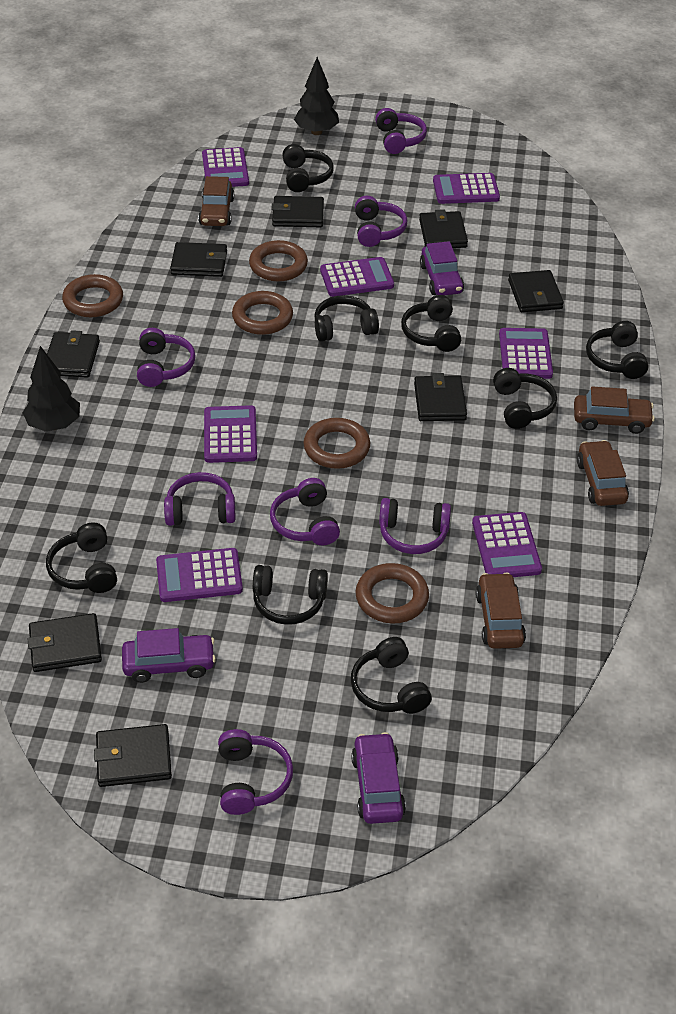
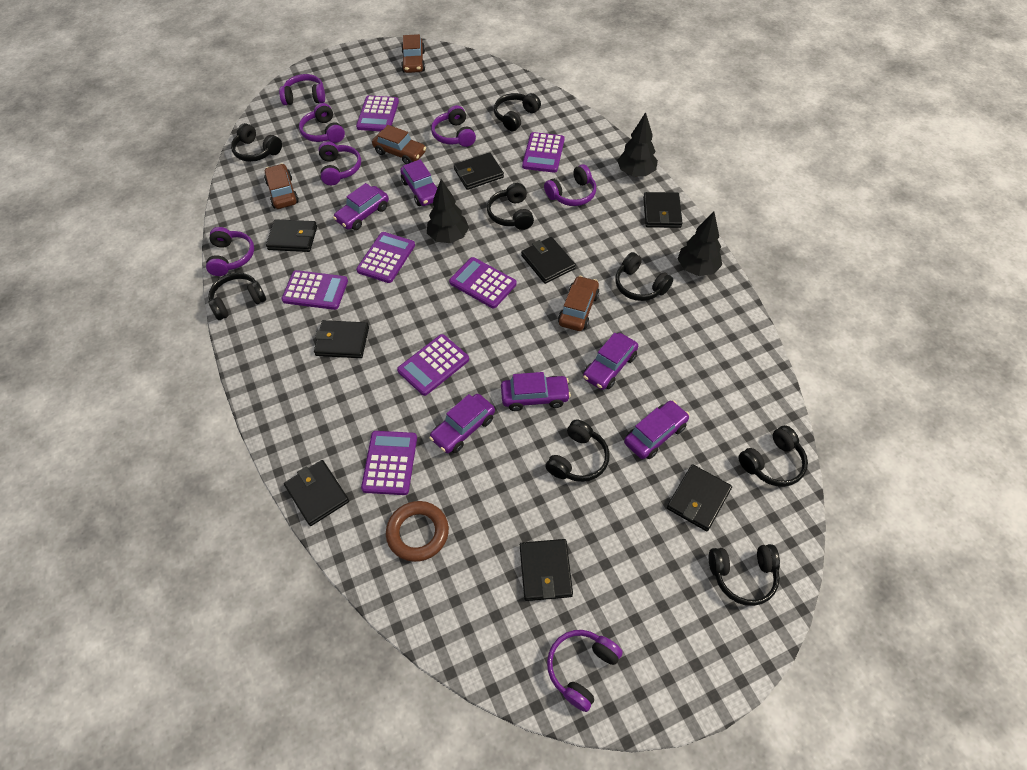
black tree: 2 -> 3
brown ring: 5 -> 1
purple car: 3 -> 6

